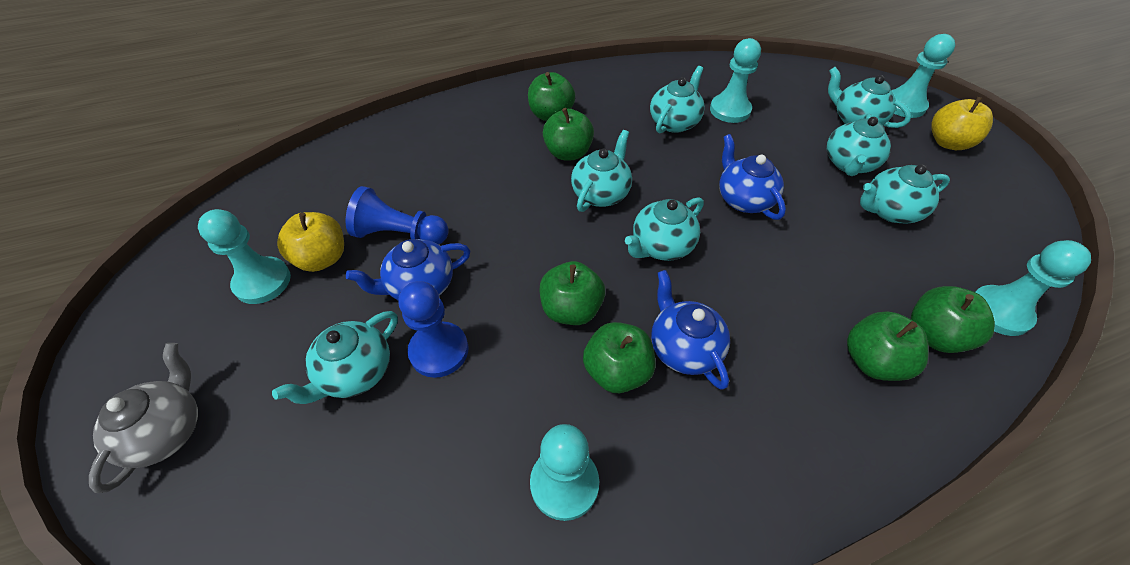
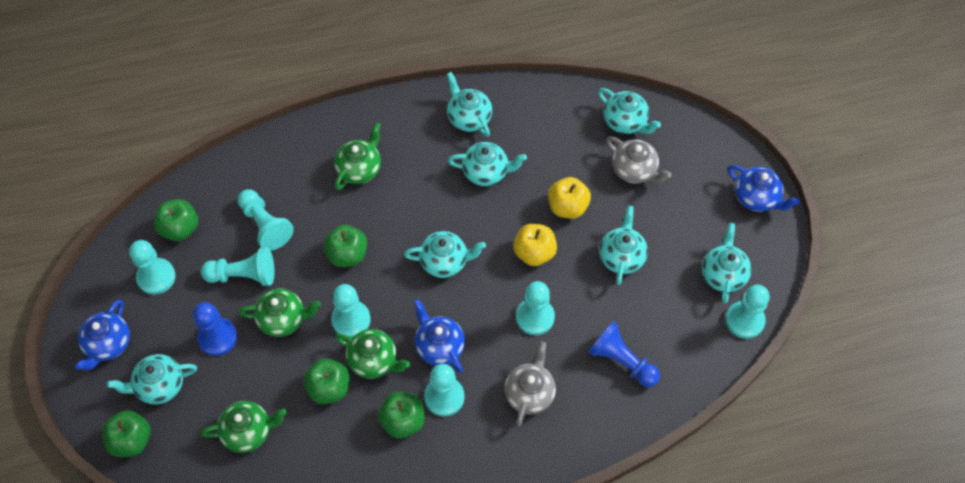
green apple: 6 -> 5
green teapot: 0 -> 4
grey teapot: 1 -> 2
turquoise pawn: 5 -> 7

